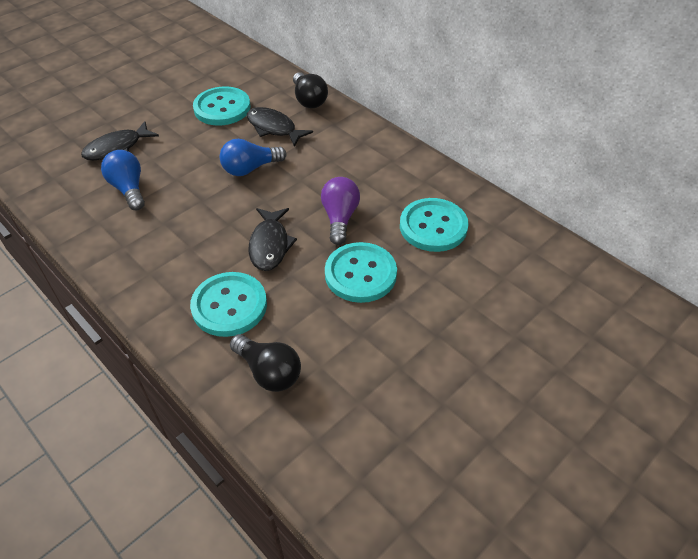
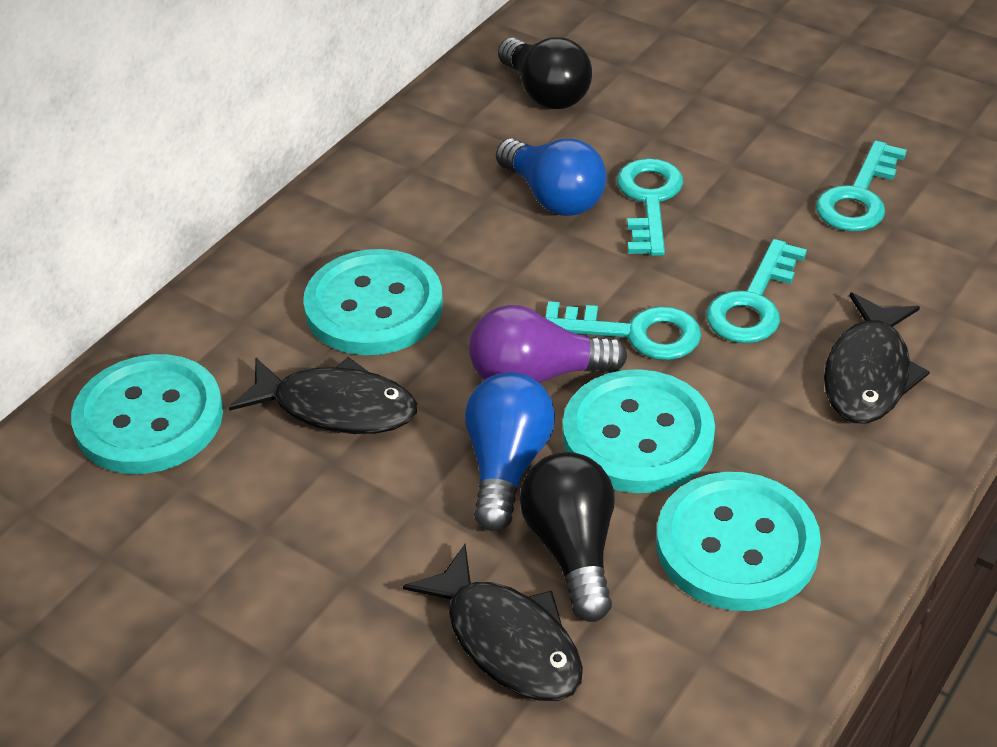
turquoise key: 0 -> 4

